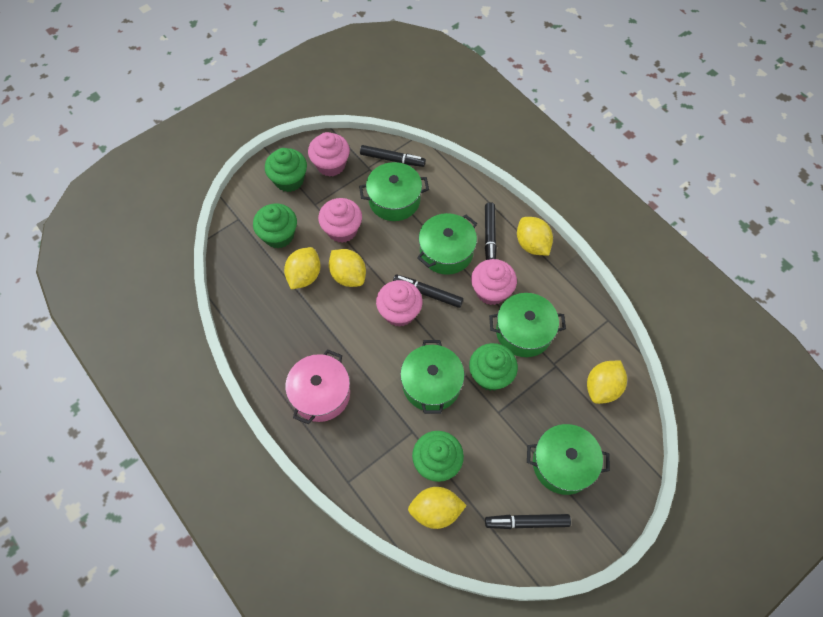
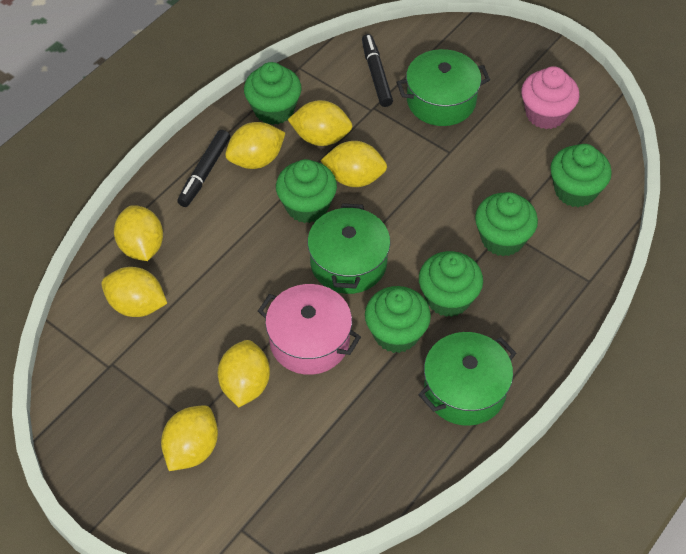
black marker: 4 -> 2
green cupcake: 4 -> 6
green pot: 5 -> 3
pink cupcake: 4 -> 1
yellow lemon: 5 -> 7

